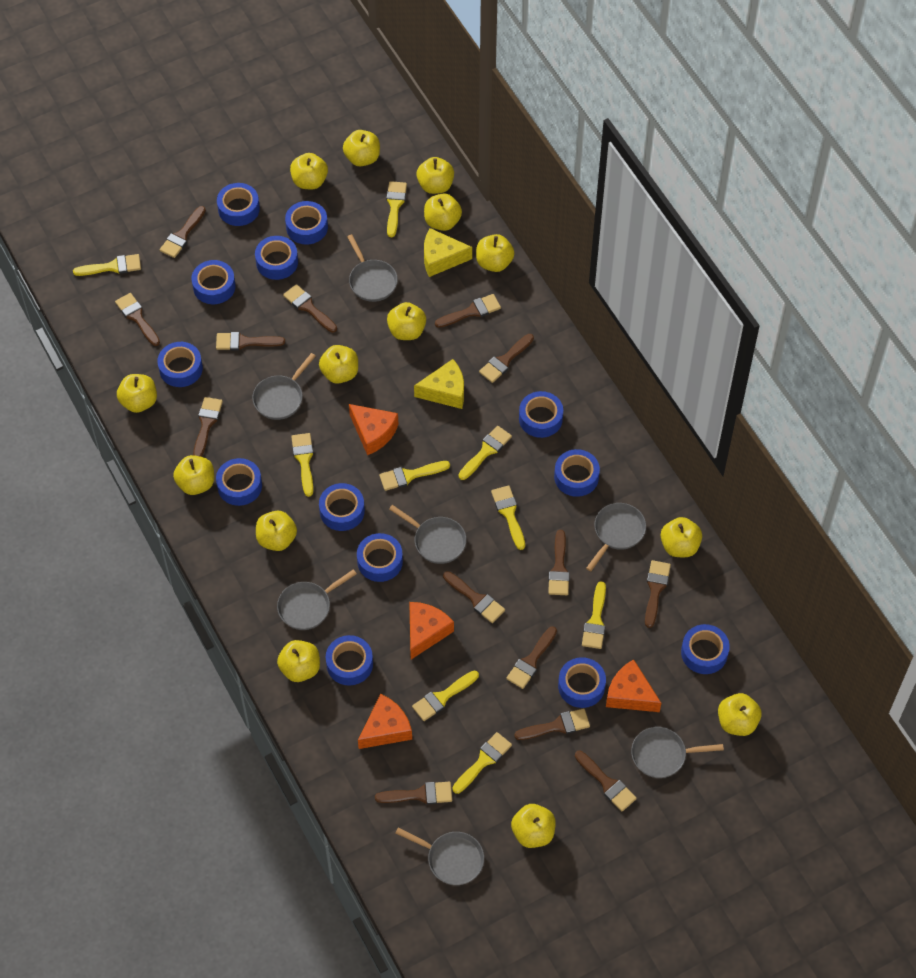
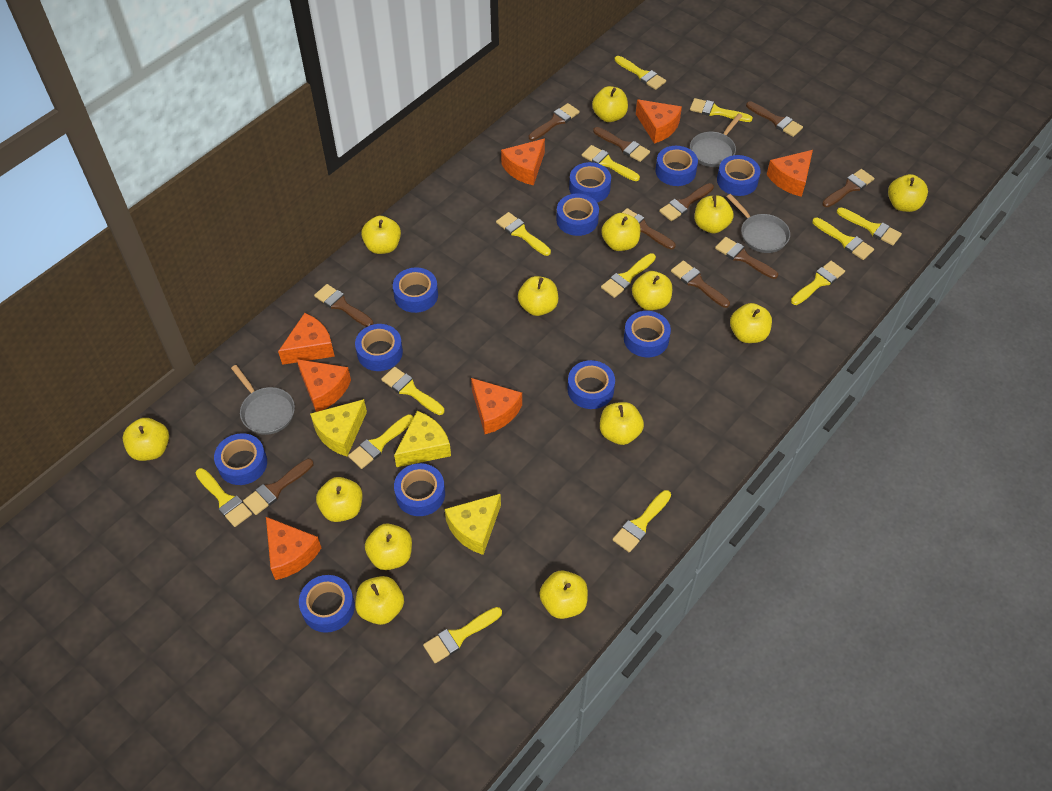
blue tape: 13 -> 11
brown brush: 14 -> 10
grey pan: 7 -> 3
orange cheese: 4 -> 7
yellow brush: 9 -> 13
yellow cheese: 2 -> 3

